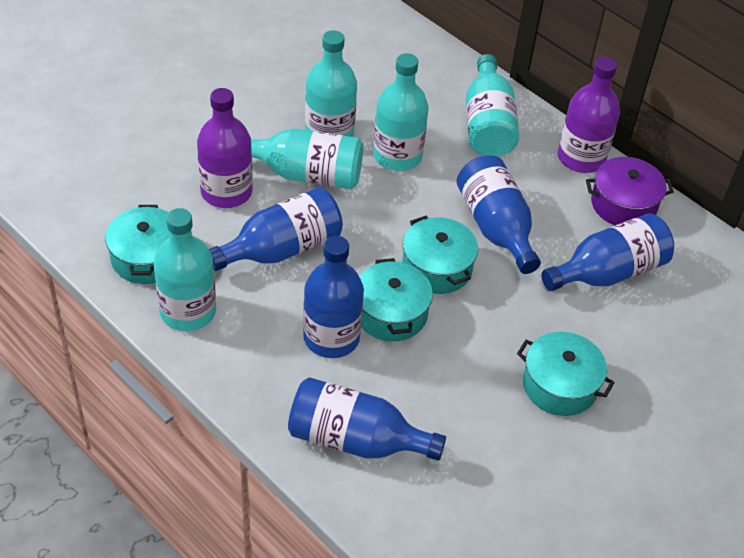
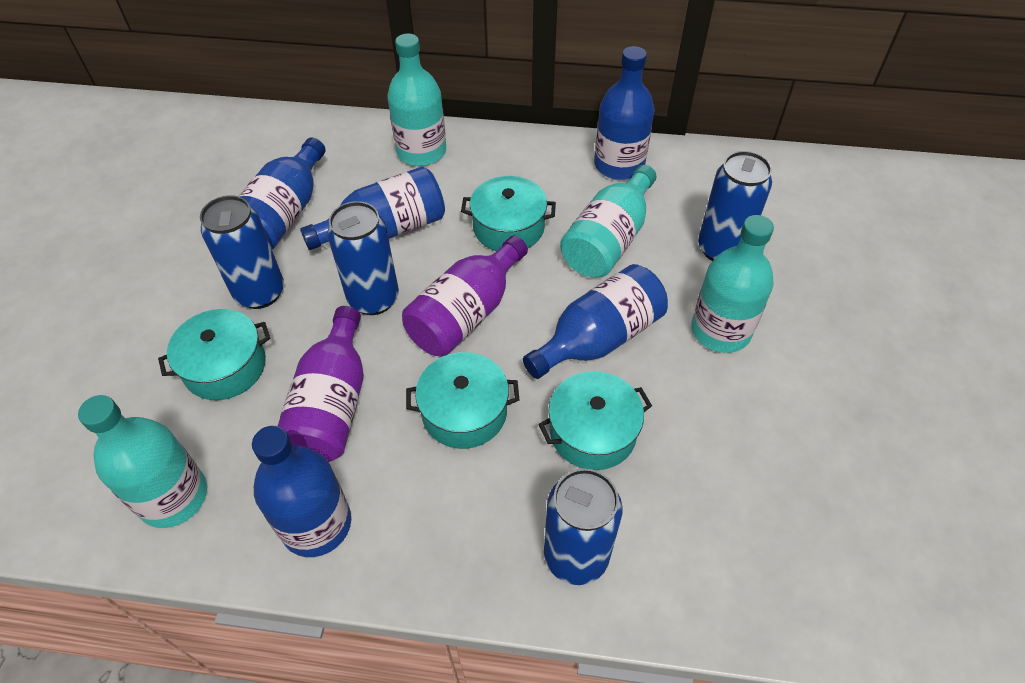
blue can: 0 -> 4
purple pot: 1 -> 0
turquoise bottle: 5 -> 4

